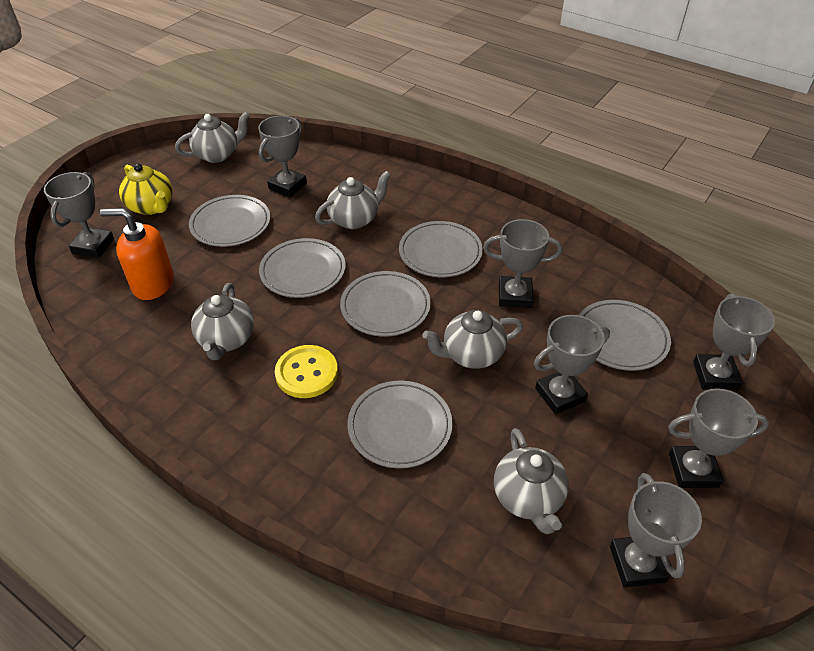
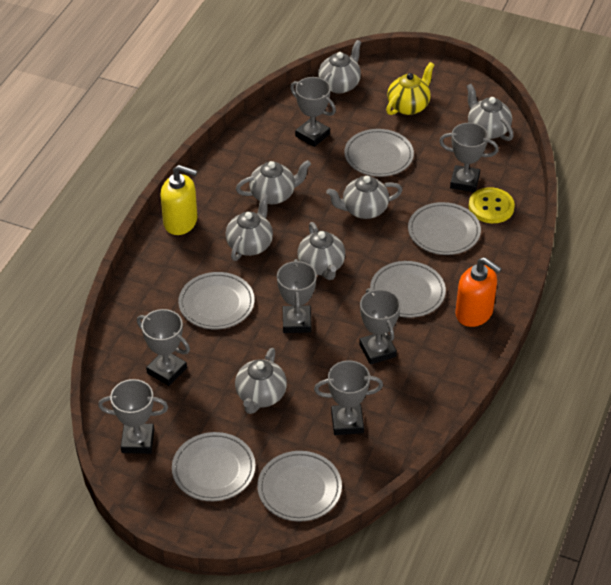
grey teapot: 5 -> 7
yellow soap dispenser: 0 -> 1

